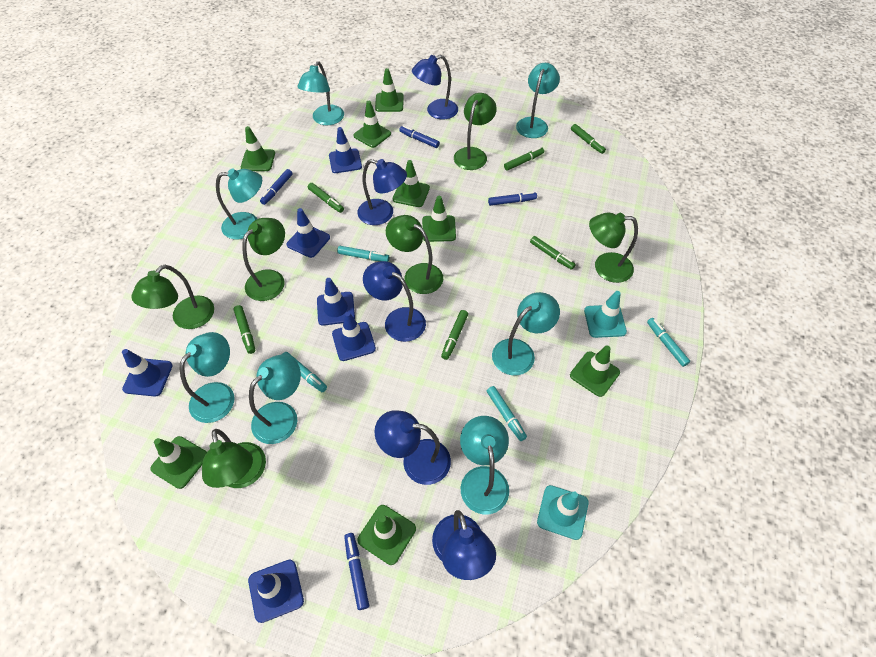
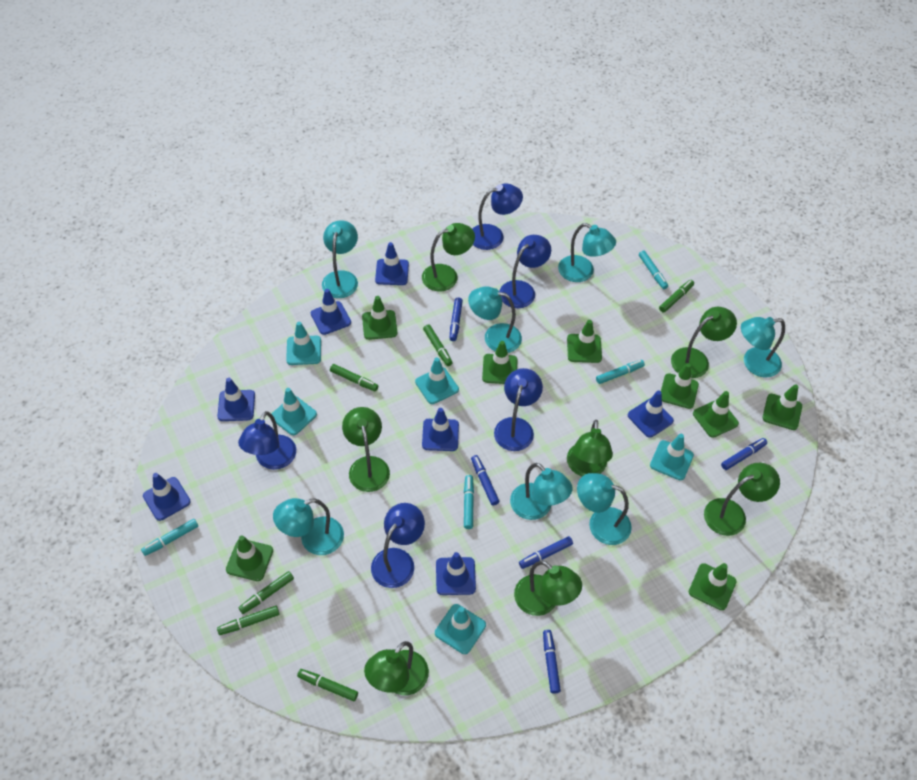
blue marker: 4 -> 5
blue traffic cone: 6 -> 7
green lamp: 6 -> 7
turquoise traffic cone: 2 -> 5

